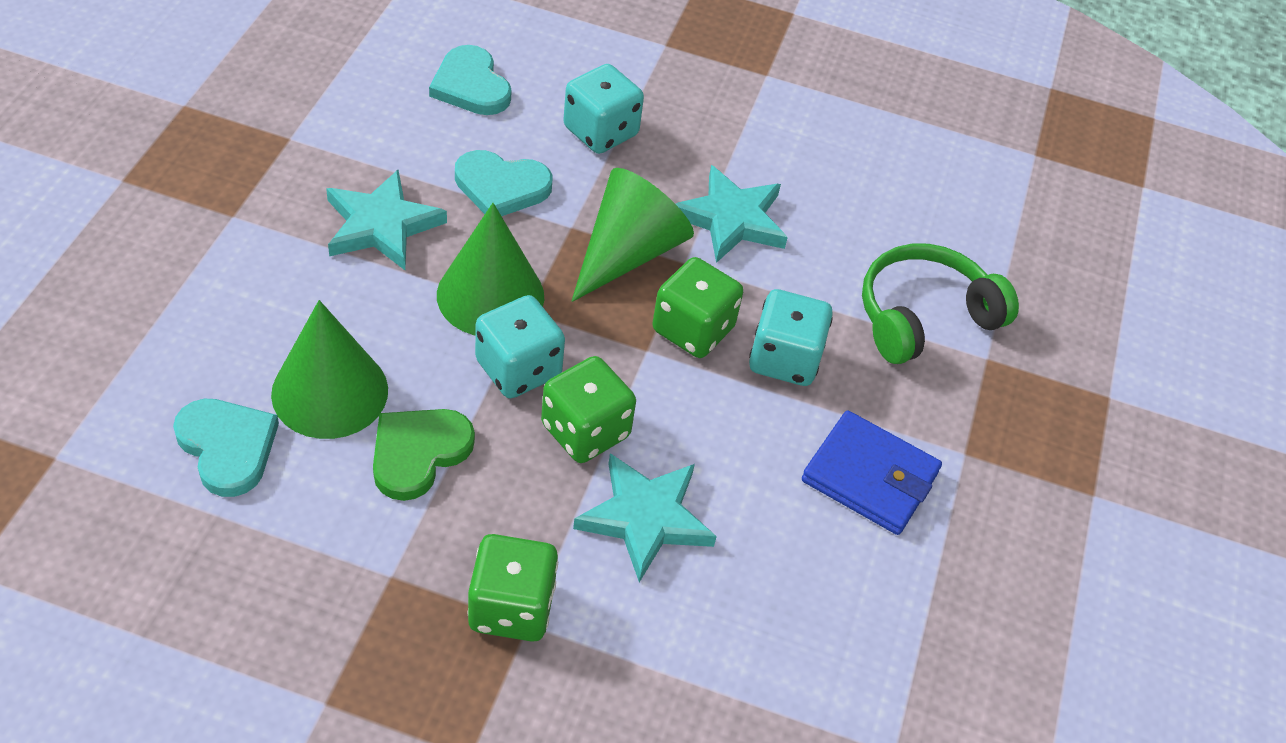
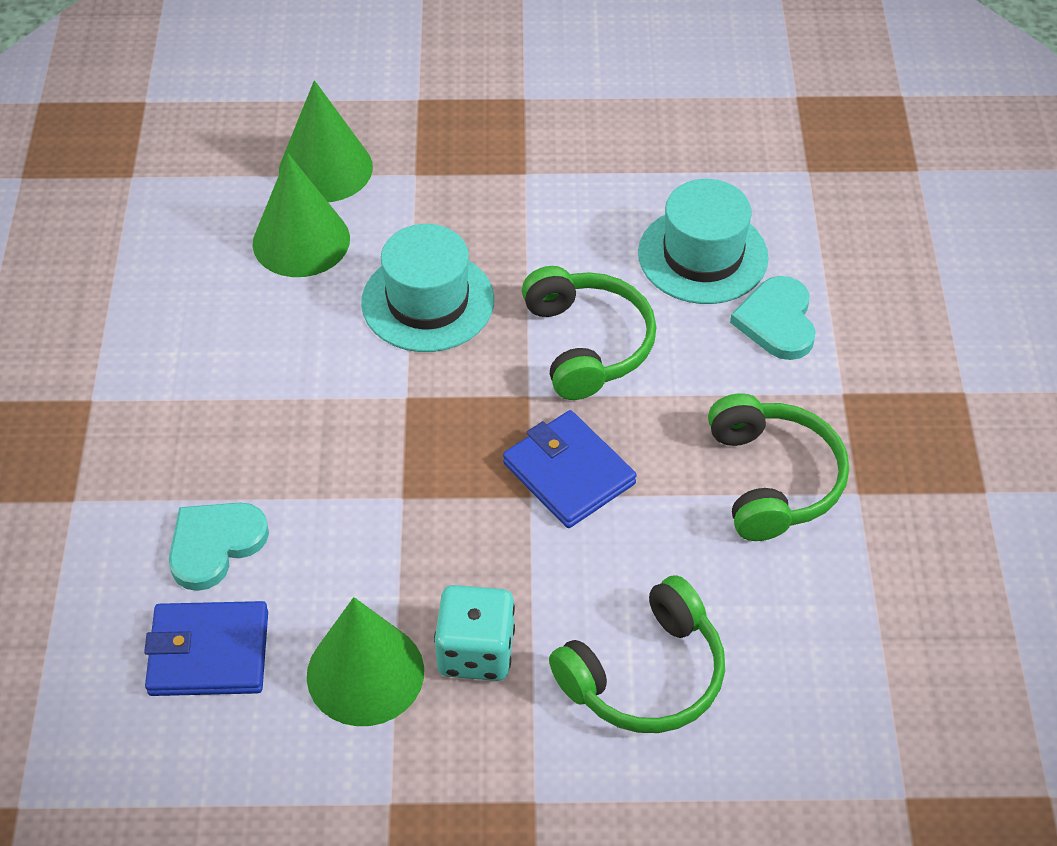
blue wallet: 1 -> 2
green dice: 3 -> 0
green headphones: 1 -> 3
green heart: 1 -> 0
turquoise dice: 3 -> 1
turquoise hat: 0 -> 2
turquoise heart: 3 -> 2
turquoise star: 3 -> 0

